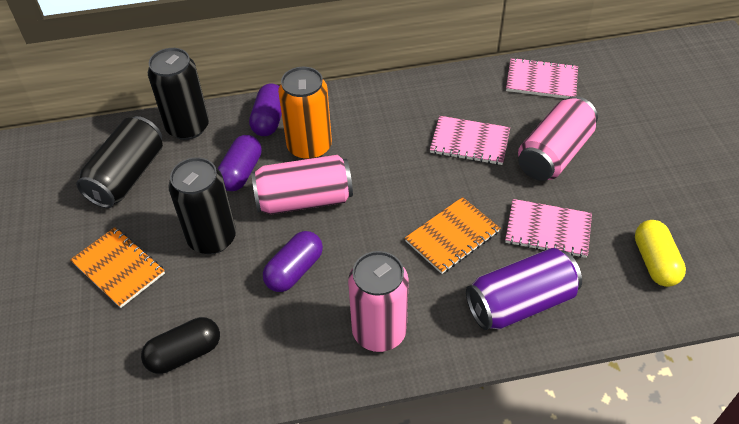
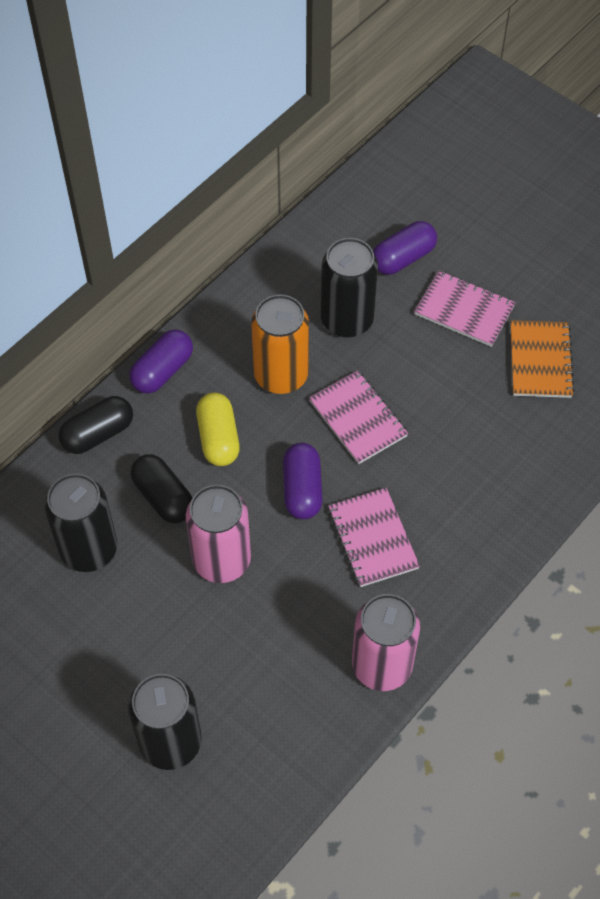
black capsule: 1 -> 2
orange notebook: 2 -> 1
pink can: 3 -> 2
purple can: 1 -> 0

